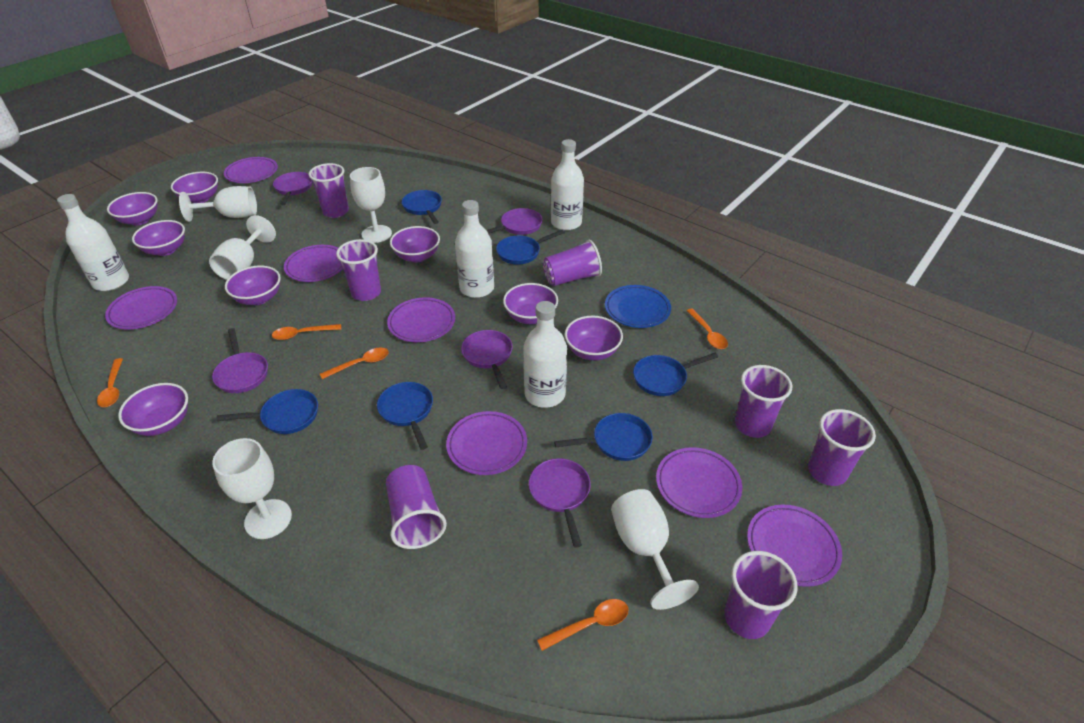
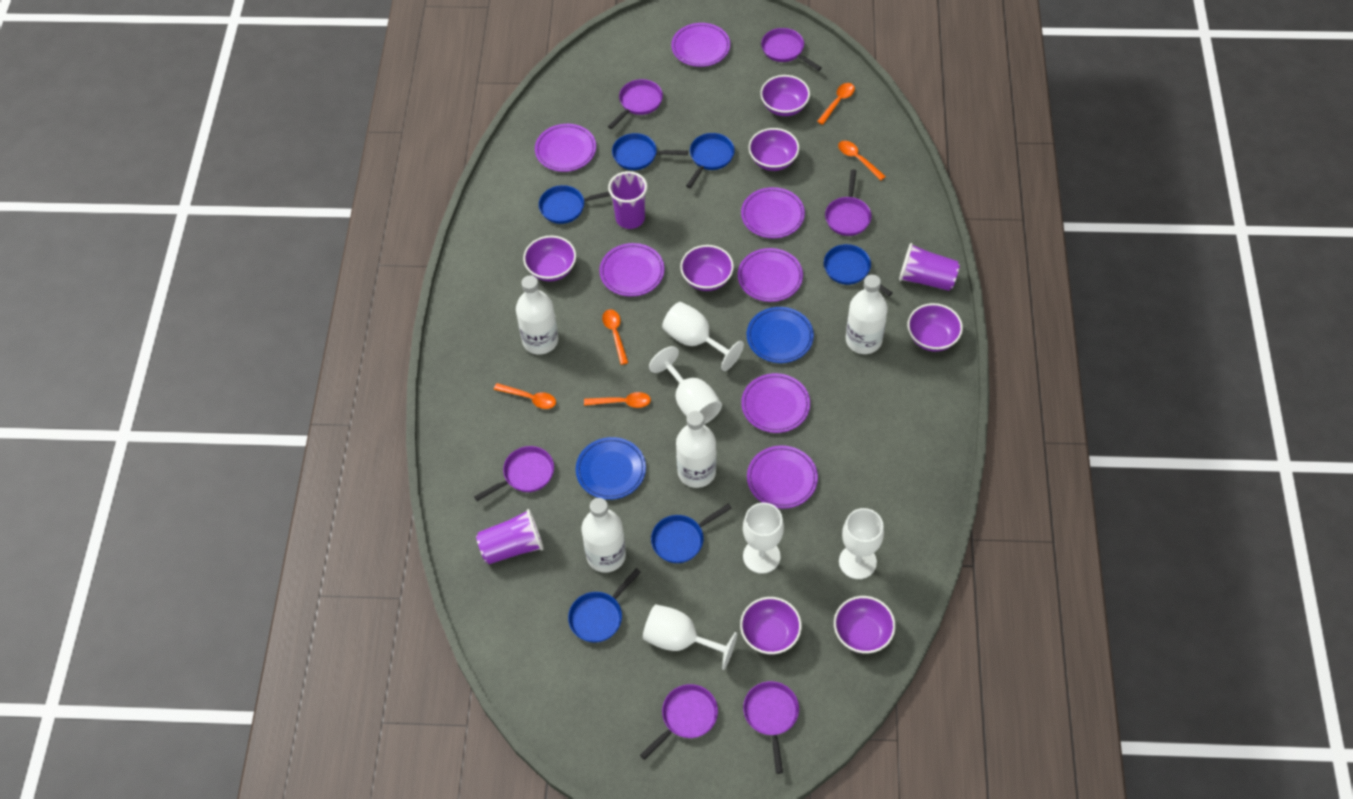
blue plate: 1 -> 2
purple bowl: 8 -> 7
purple cup: 7 -> 3
purple pan: 5 -> 6

